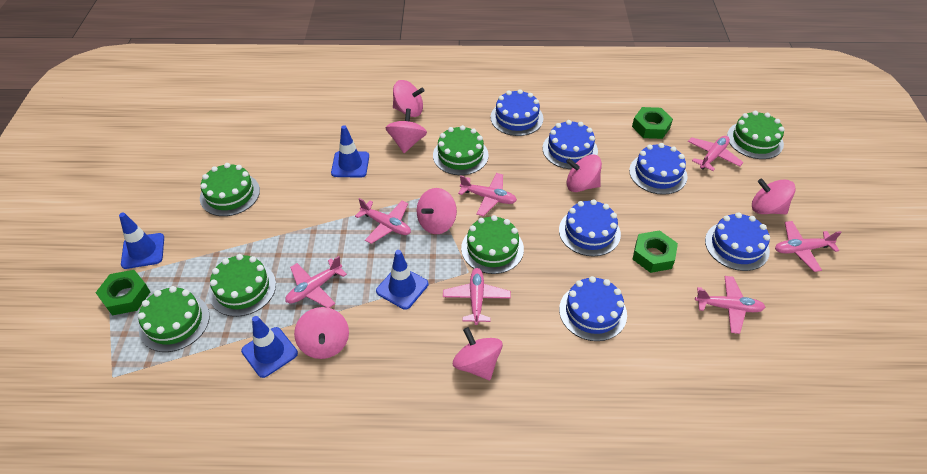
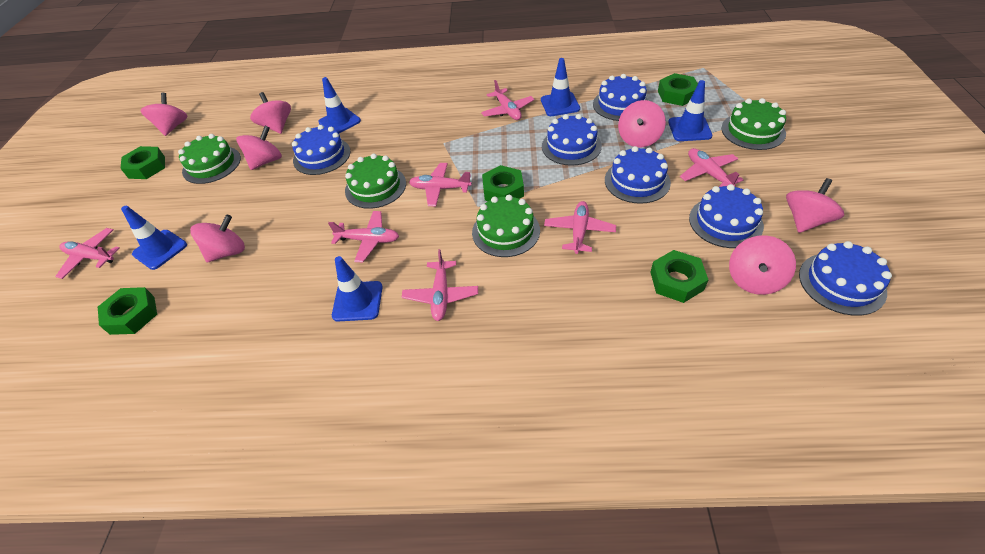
blue traffic cone: 4 -> 5
green cake: 6 -> 4
green nut: 3 -> 5

